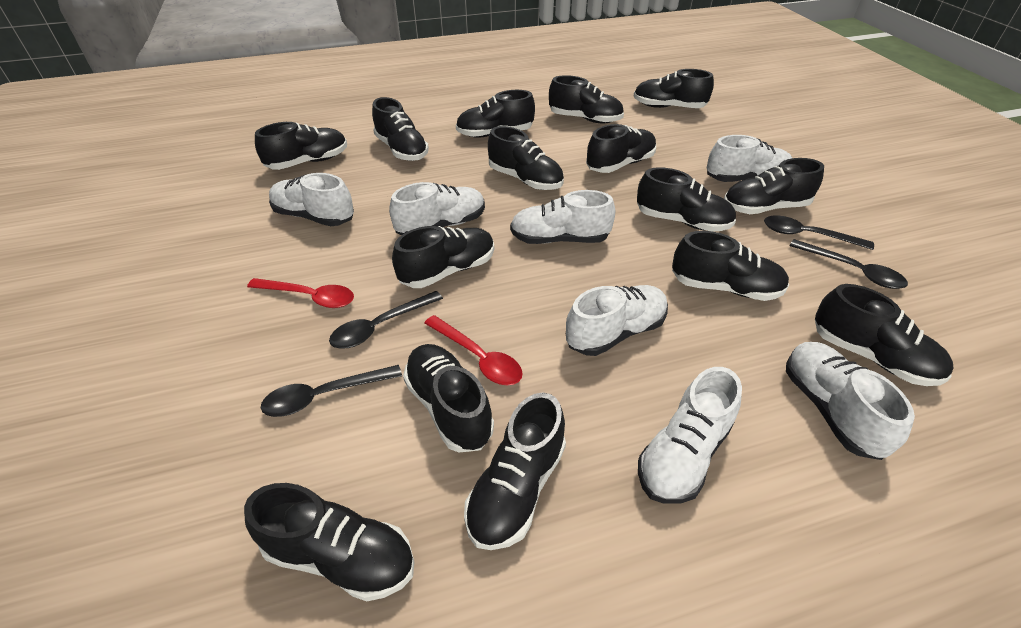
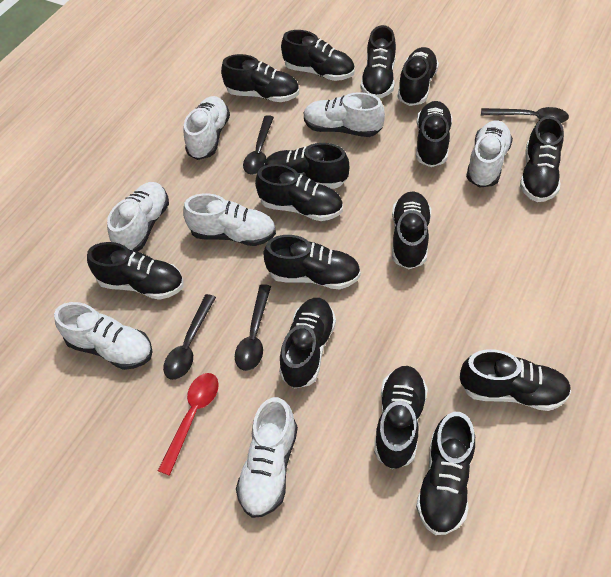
red spoon: 2 -> 1

